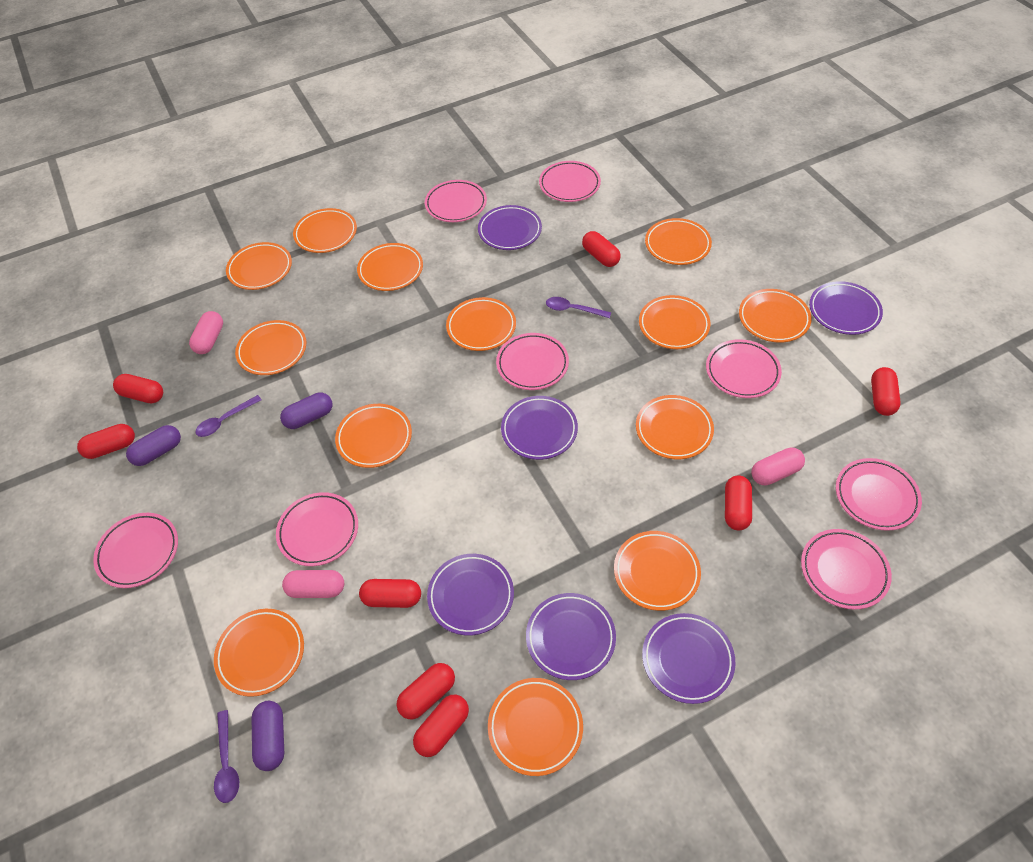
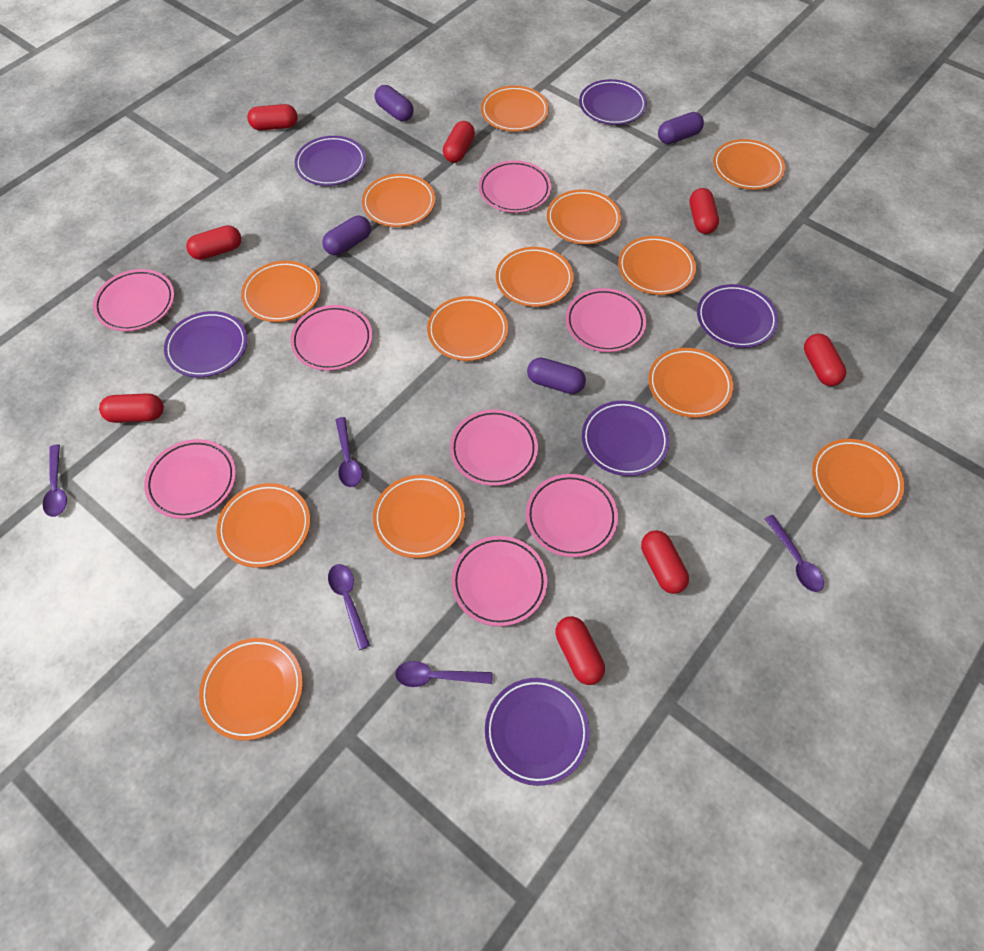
pink capsule: 3 -> 0
purple capsule: 3 -> 4
purple spoon: 3 -> 5

